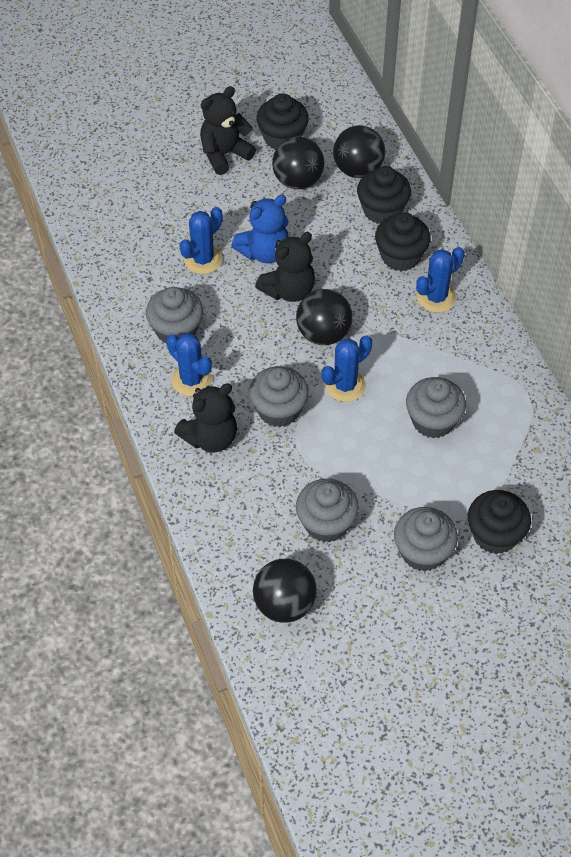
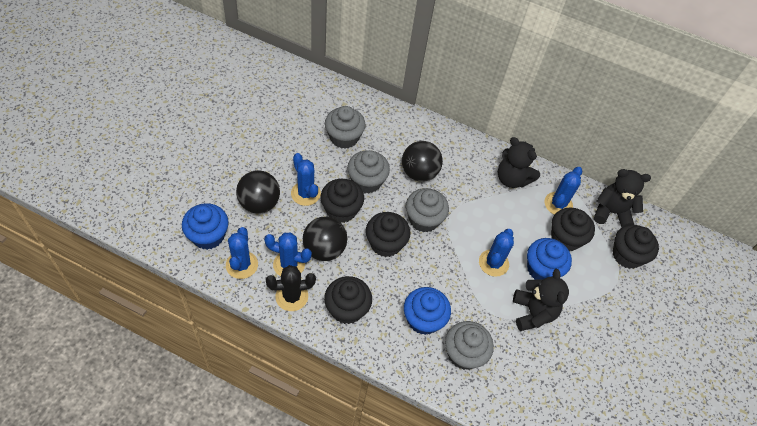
black ball: 4 -> 3
black cactus: 0 -> 1
black cupcake: 4 -> 5
blue cactus: 4 -> 5
blue cupcake: 0 -> 3
blue teddy bear: 1 -> 0
grey cupcake: 5 -> 4

